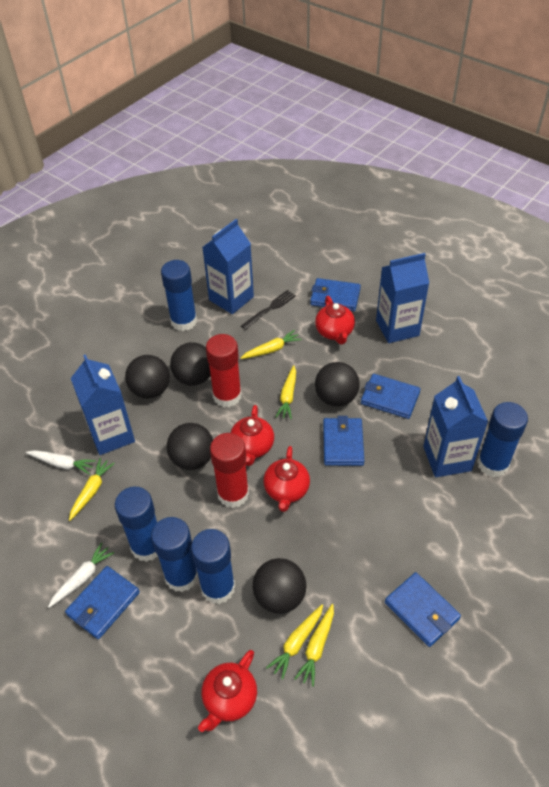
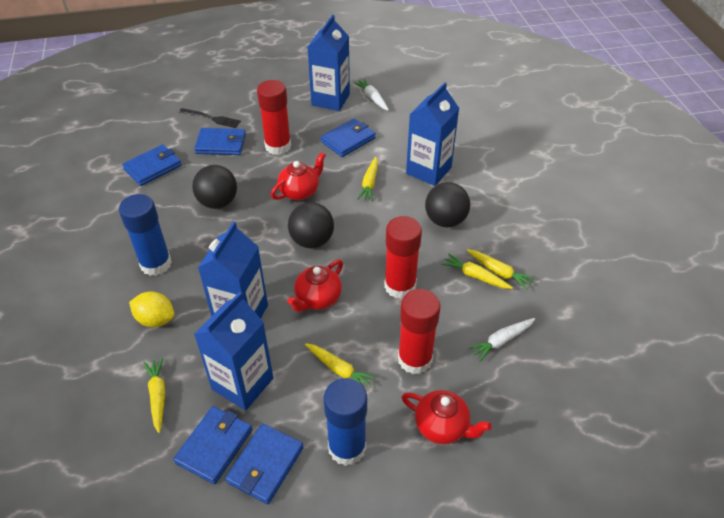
black ball: 5 -> 3
blue glue stick: 5 -> 2
red glue stick: 2 -> 3
red teapot: 4 -> 3
yellow lemon: 0 -> 1

